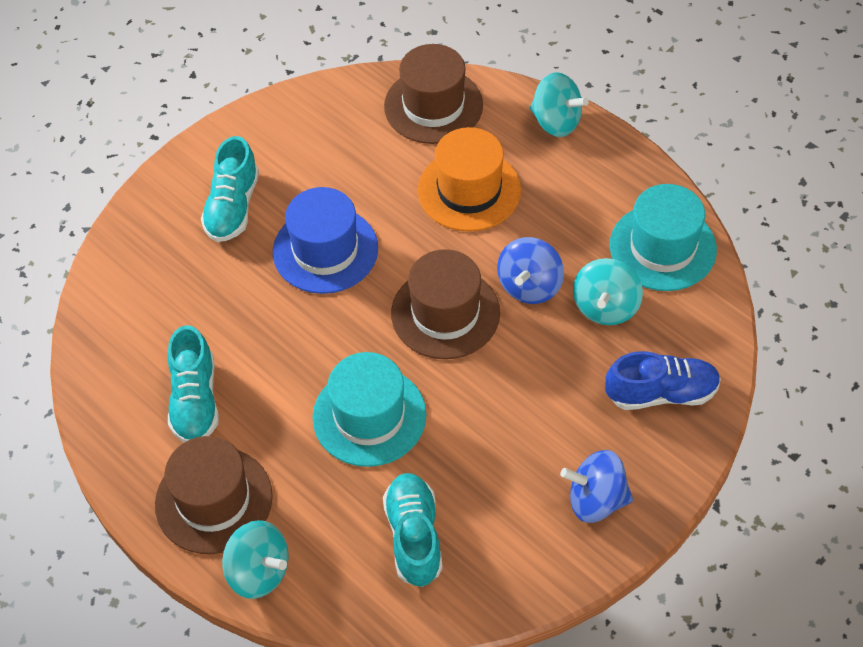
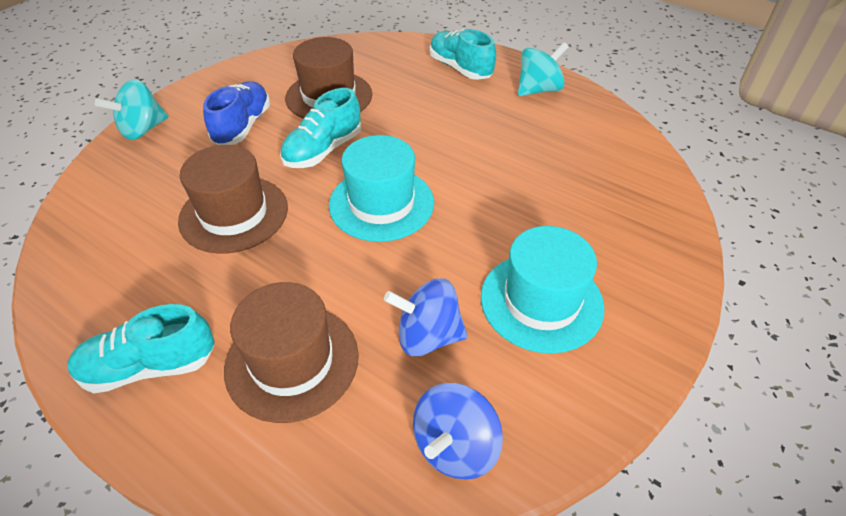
blue hat: 1 -> 0
orange hat: 1 -> 0
turquoise spinning top: 3 -> 2

